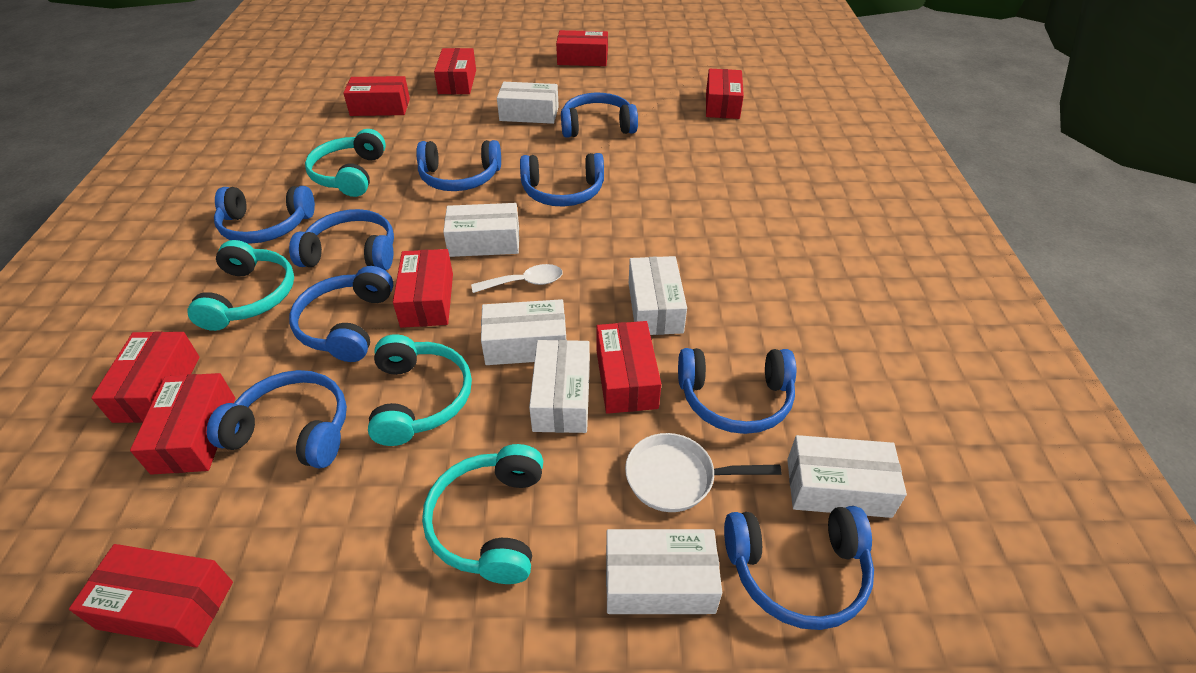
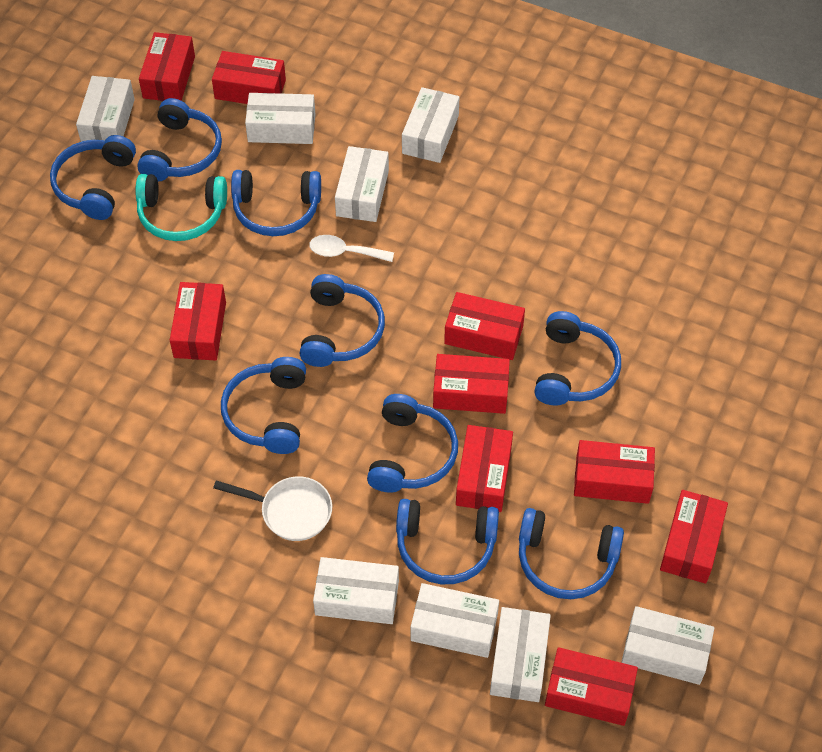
turquoise headphones: 4 -> 1
white box: 7 -> 8

